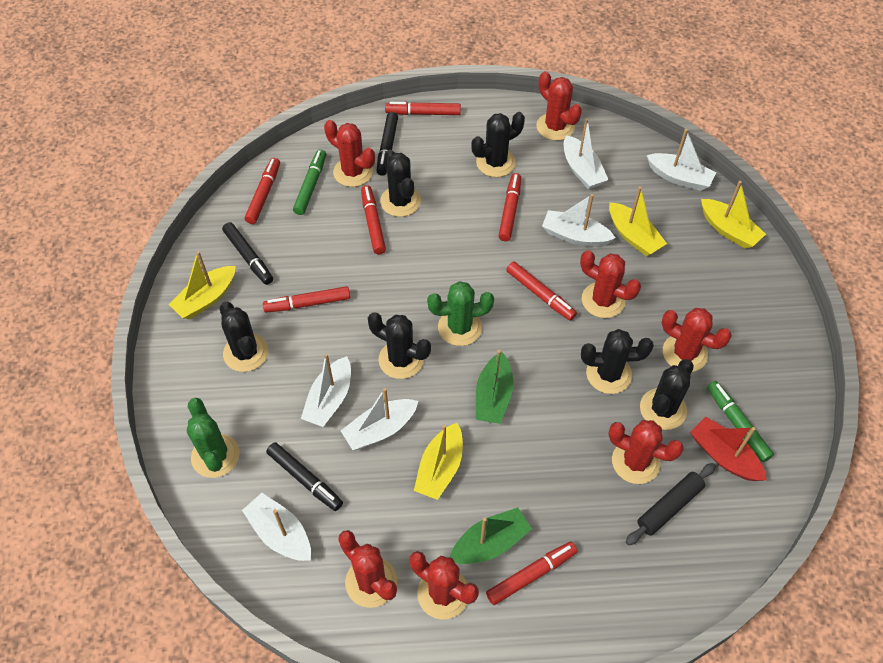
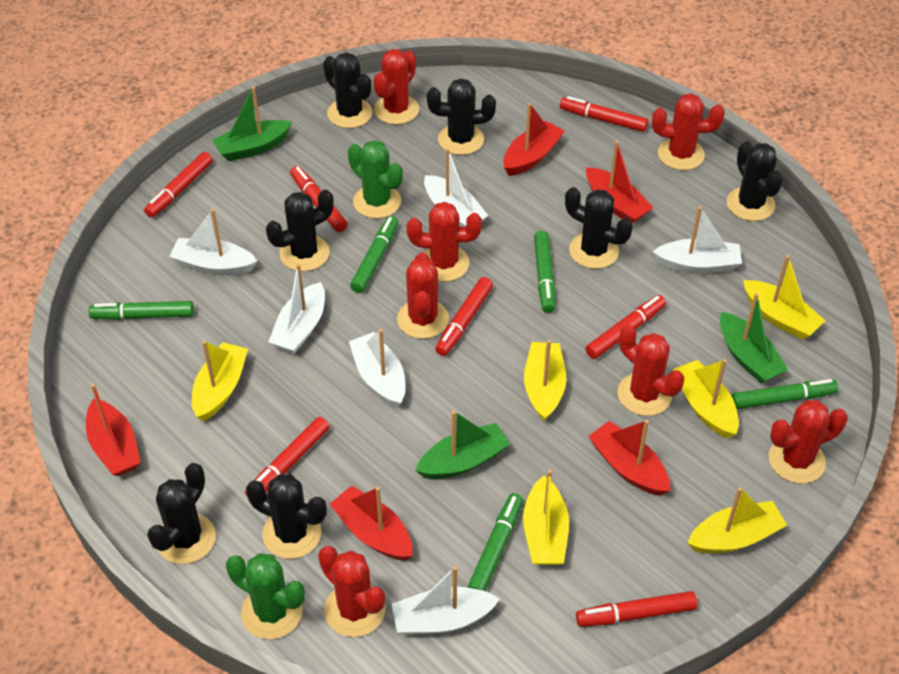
black cactus: 6 -> 7
black marker: 3 -> 0
black rolling pin: 1 -> 0
green boat: 2 -> 3
green marker: 2 -> 5
red boat: 1 -> 5
yellow boat: 4 -> 6

